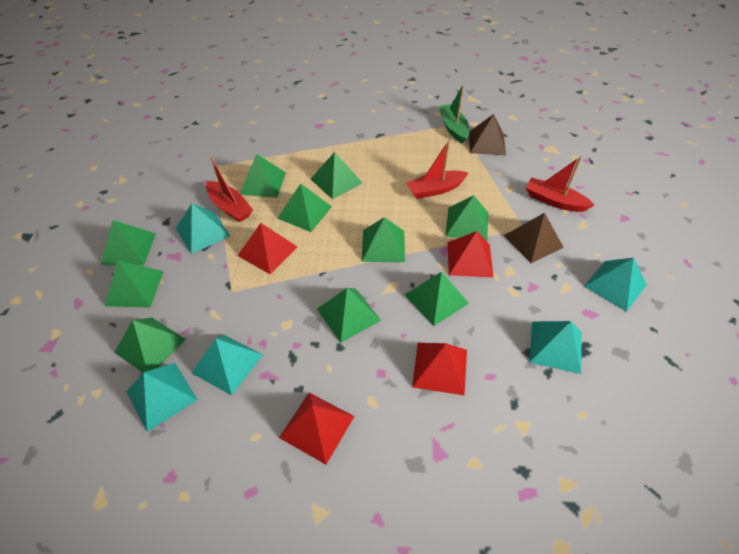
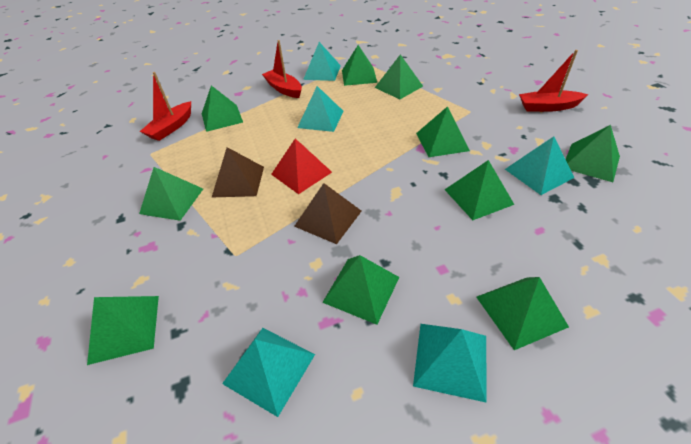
green boat: 1 -> 0
red pyramid: 4 -> 1

